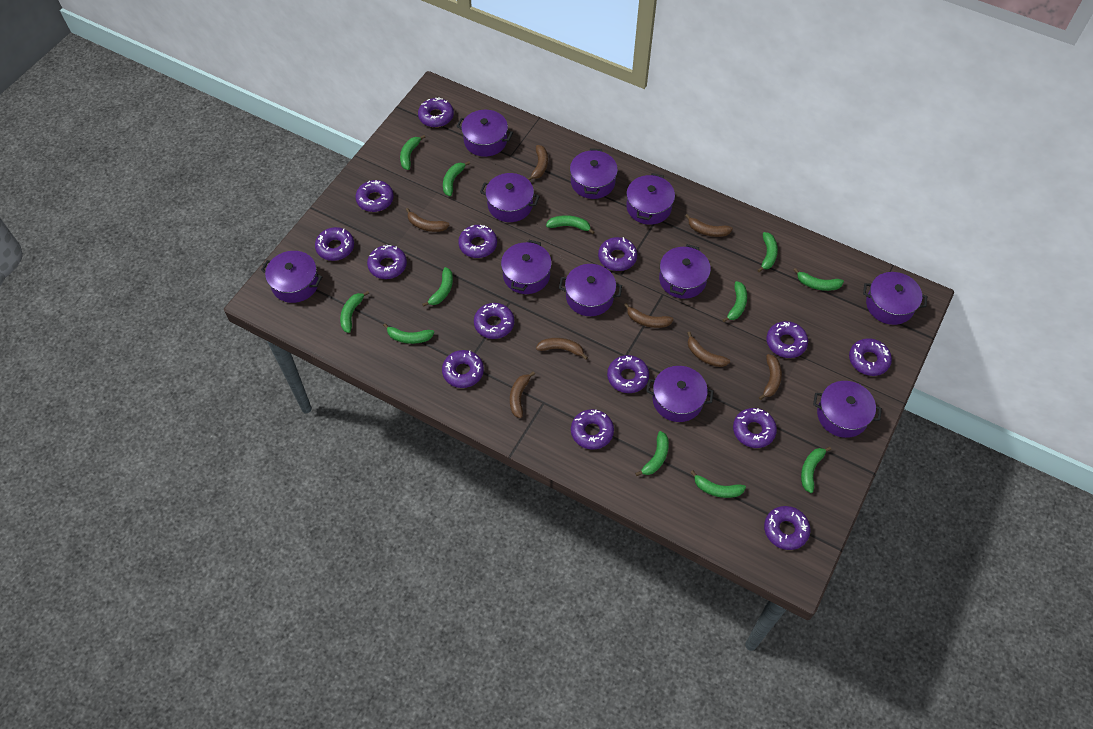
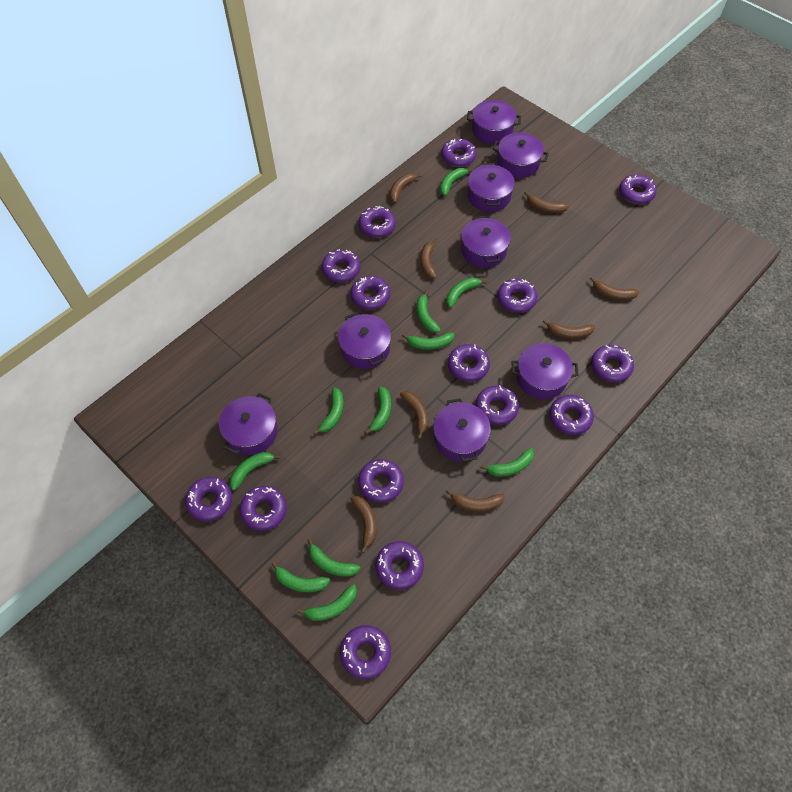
green banana: 12 -> 11
purple donut: 14 -> 15
purple pot: 11 -> 8

